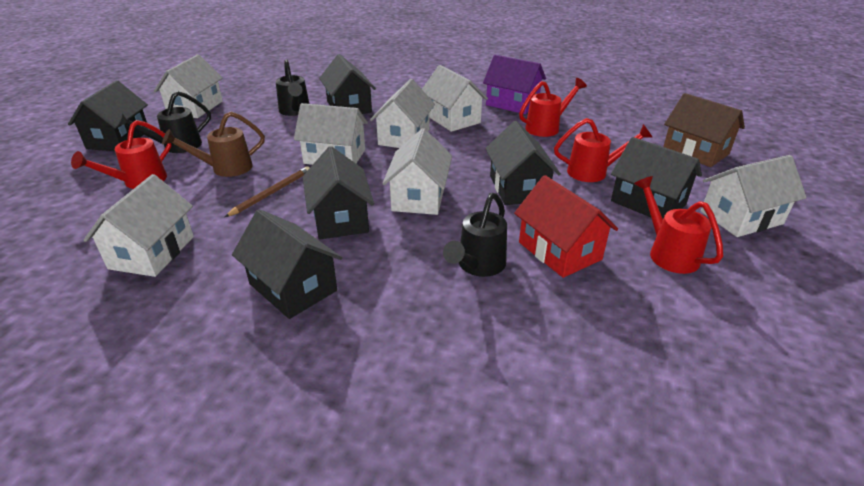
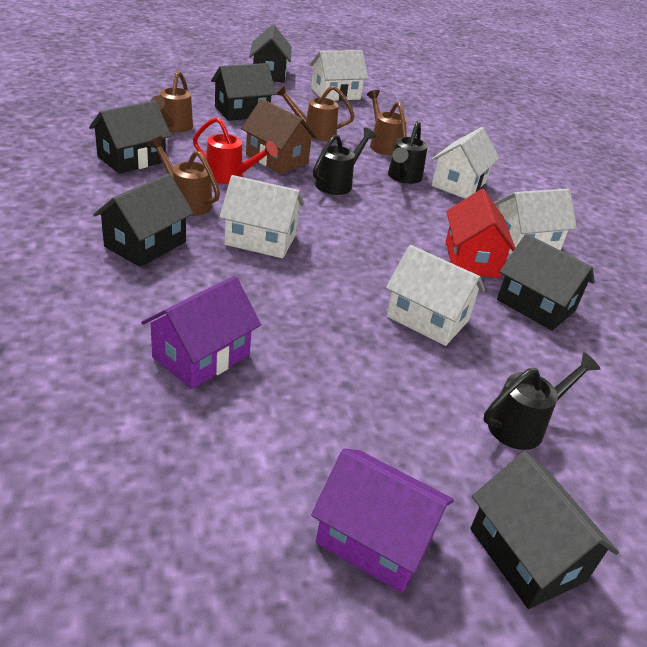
brown pencil: 1 -> 0
brown watering can: 1 -> 4
purple house: 1 -> 2
red watering can: 4 -> 1
white house: 7 -> 5

